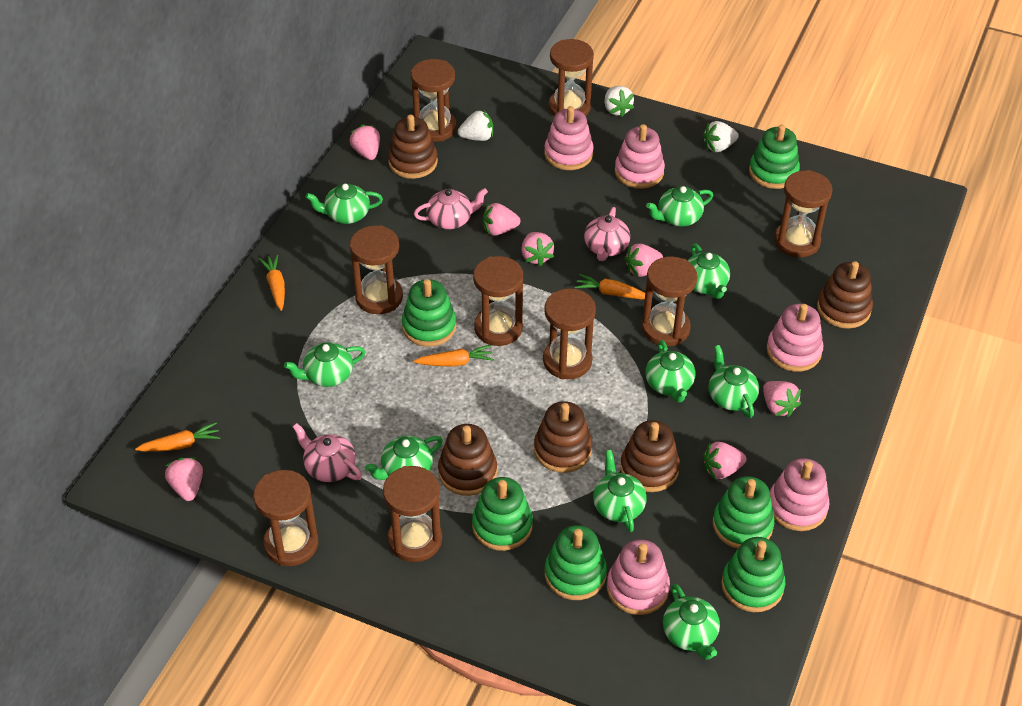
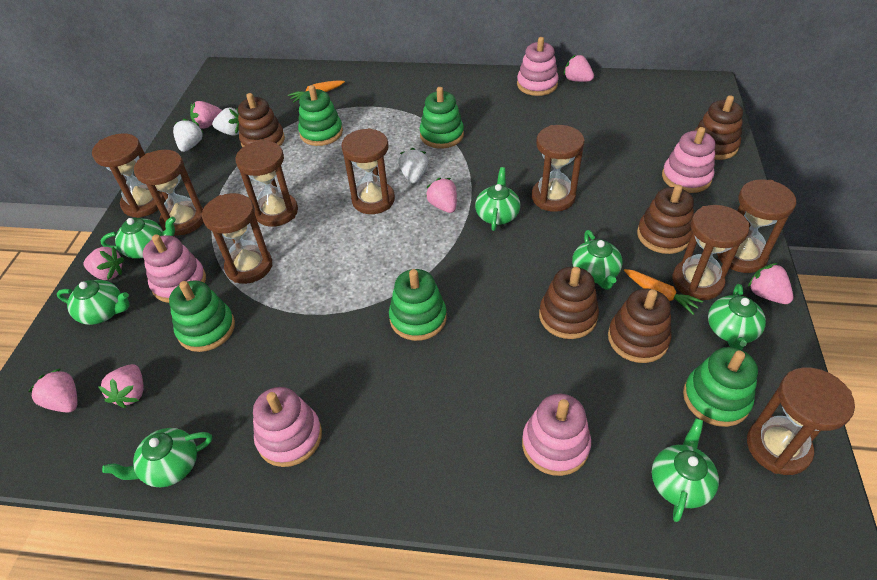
green stacking toy: 6 -> 5
green teapot: 9 -> 7
orange carrot: 4 -> 2
pink teapot: 3 -> 0

